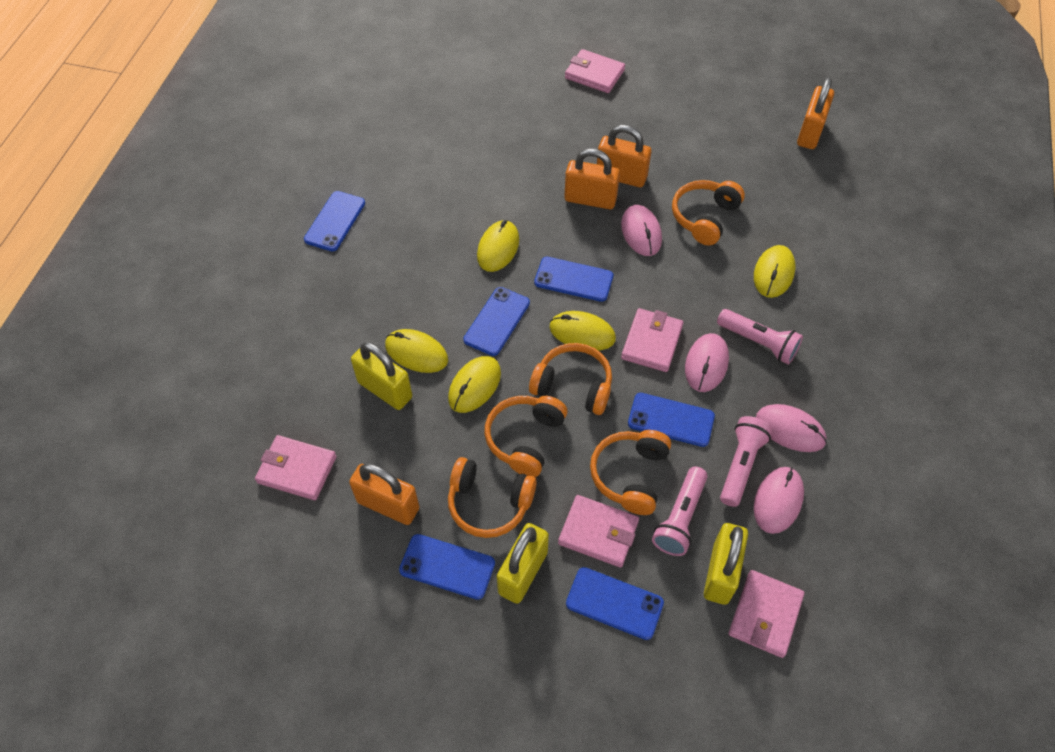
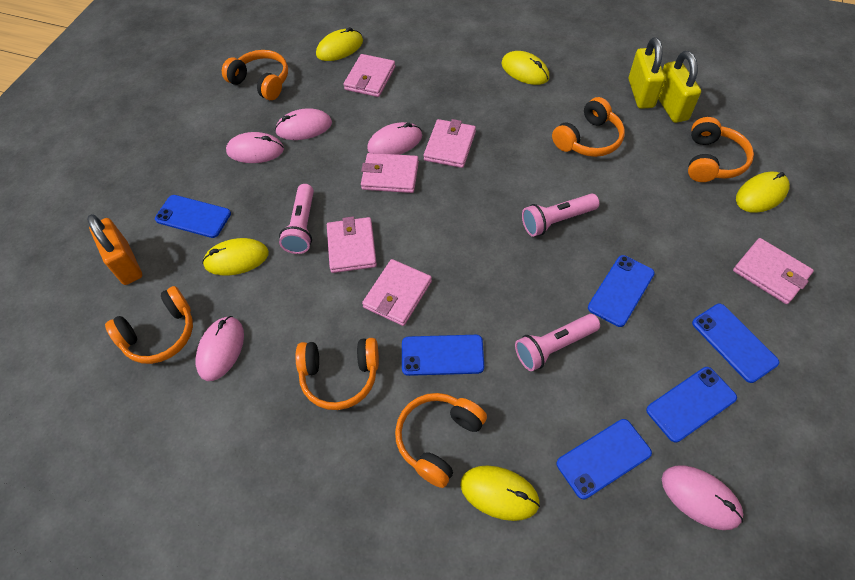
orange headphones: 5 -> 6
orange padlock: 4 -> 1
pink mouse: 4 -> 5
pink wallet: 5 -> 6
yellow padlock: 3 -> 2

